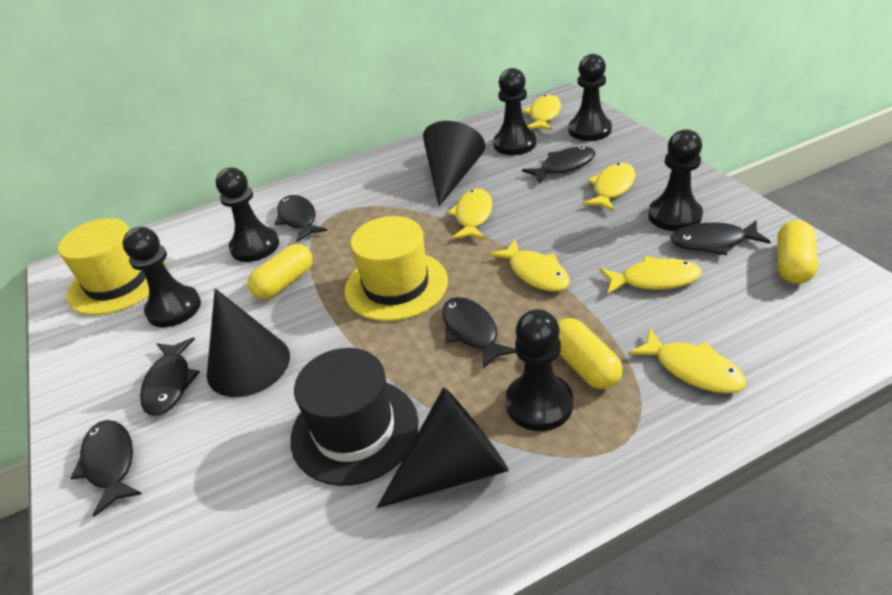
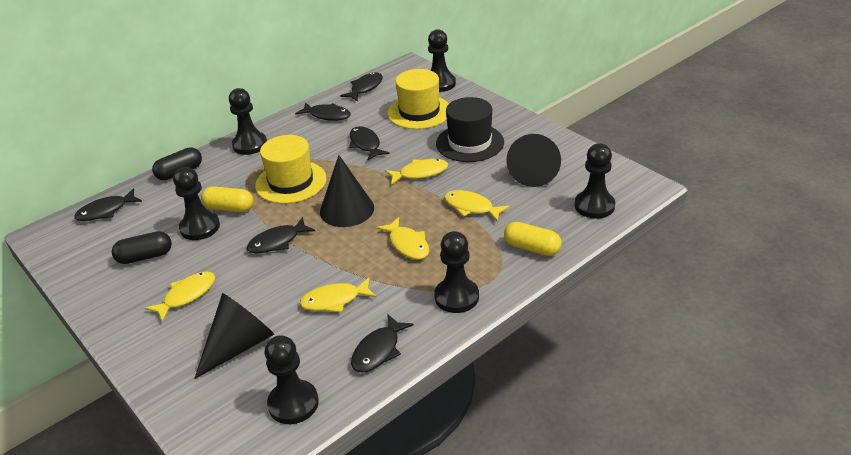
black capsule: 0 -> 2
yellow capsule: 3 -> 2
yellow fish: 6 -> 5

